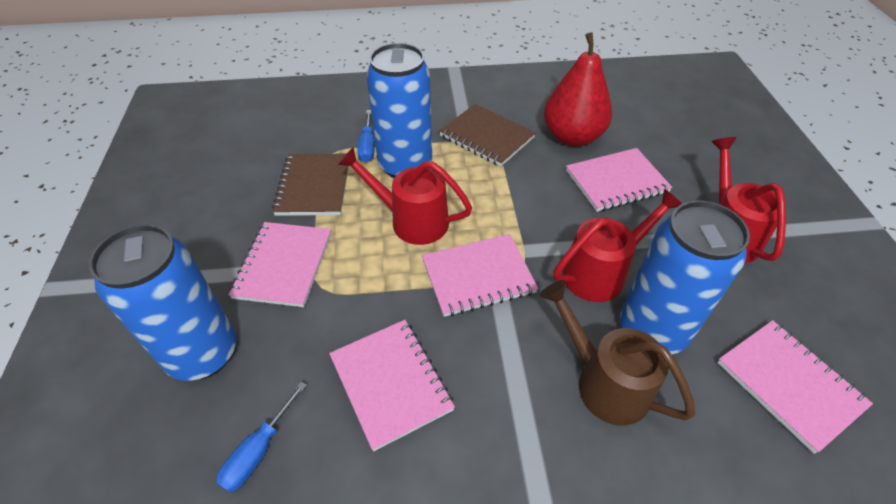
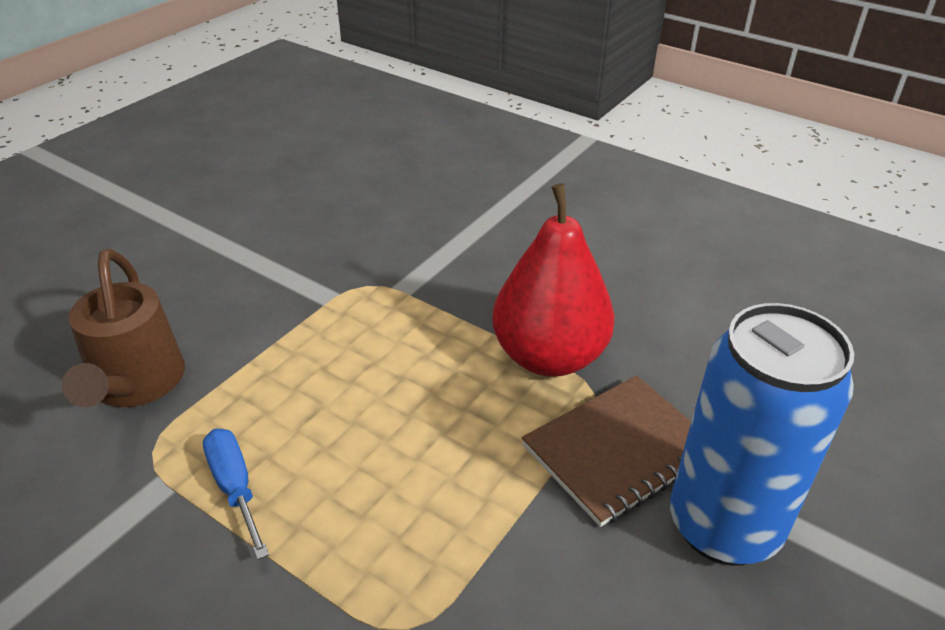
blue can: 3 -> 1
blue screwdriver: 2 -> 1
brown notebook: 2 -> 1
pink notebook: 5 -> 0
red watering can: 3 -> 0

